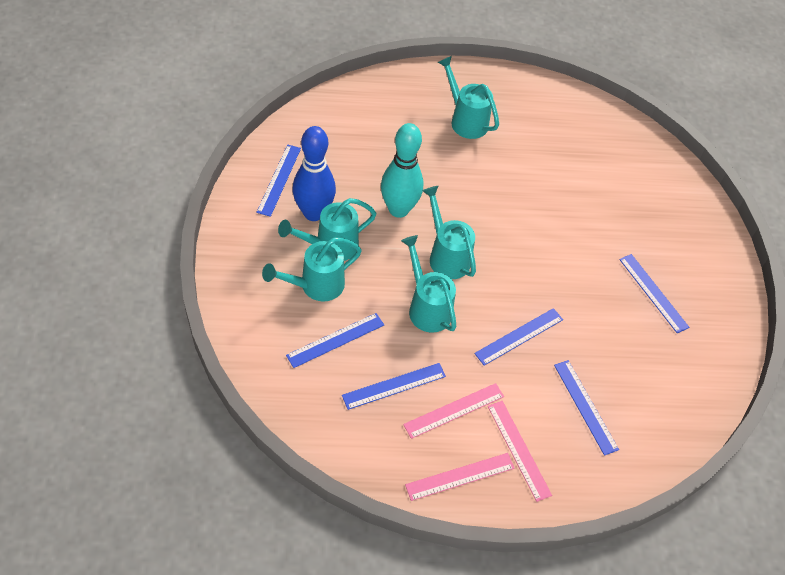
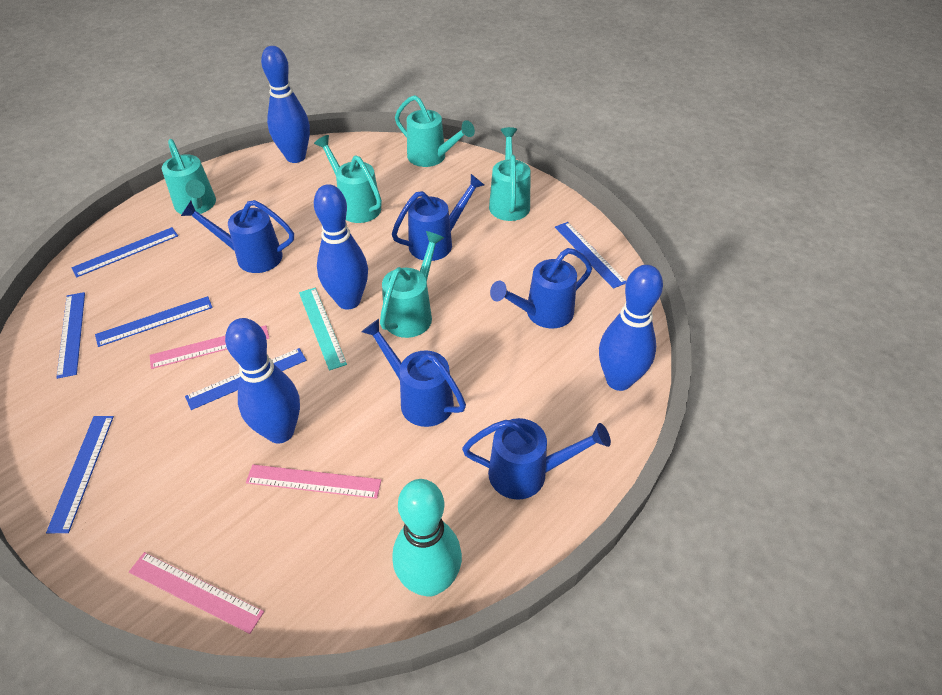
blue bowling pin: 1 -> 4
blue watering can: 0 -> 5
turquoise ruler: 0 -> 1

